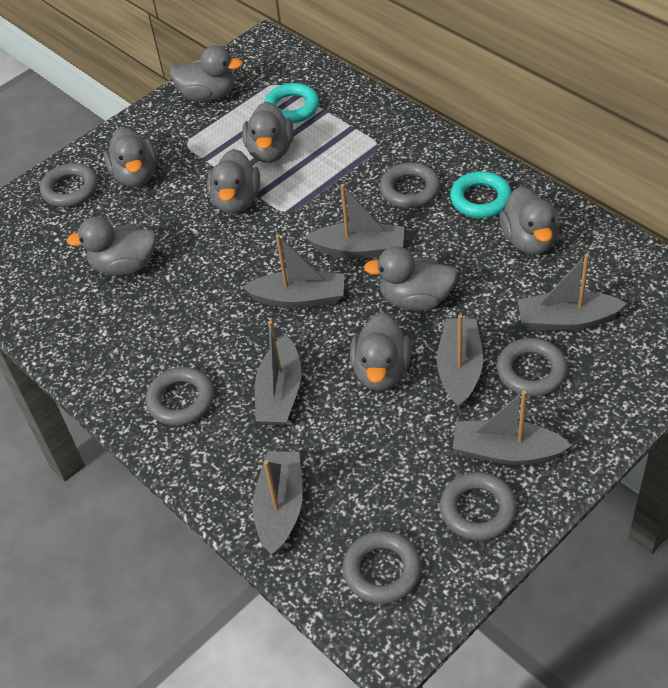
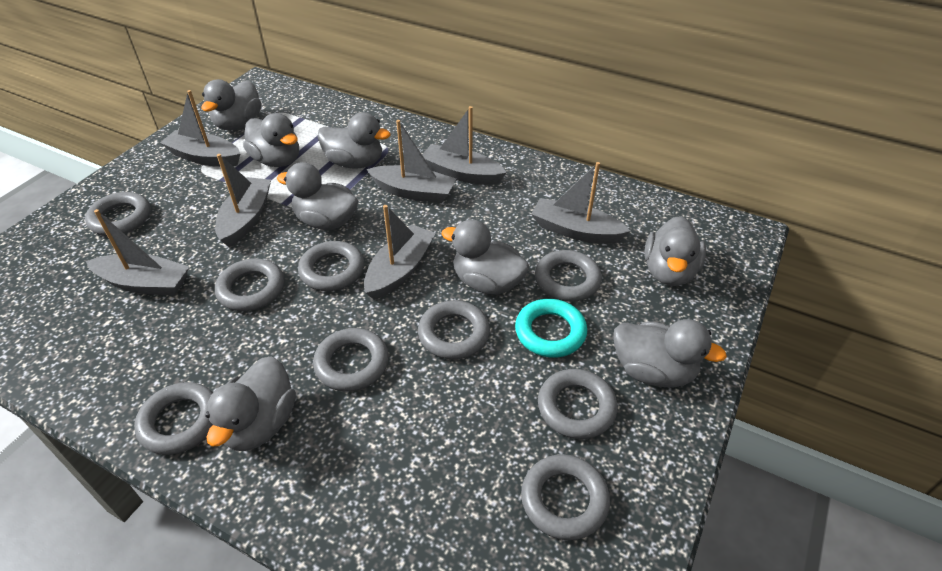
grey ring: 6 -> 9
turquoise ring: 2 -> 1

